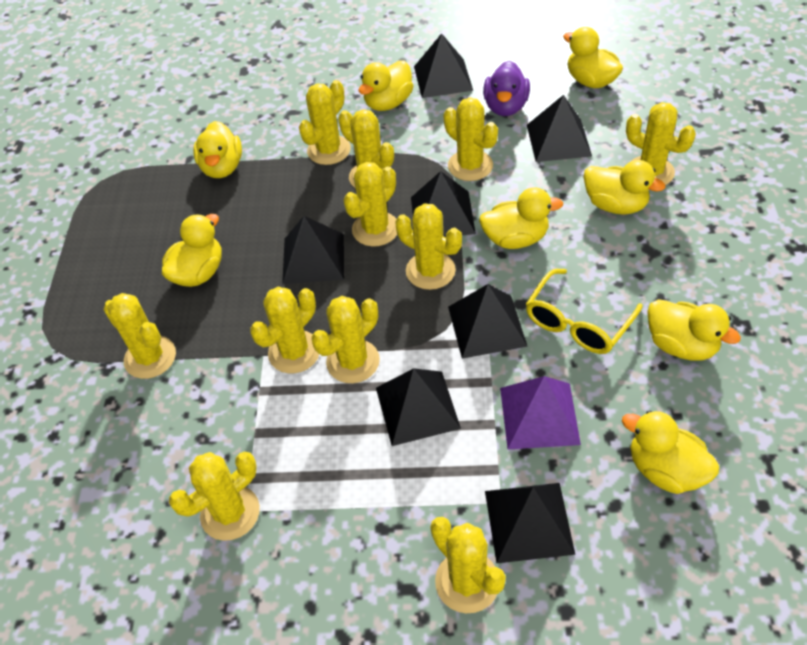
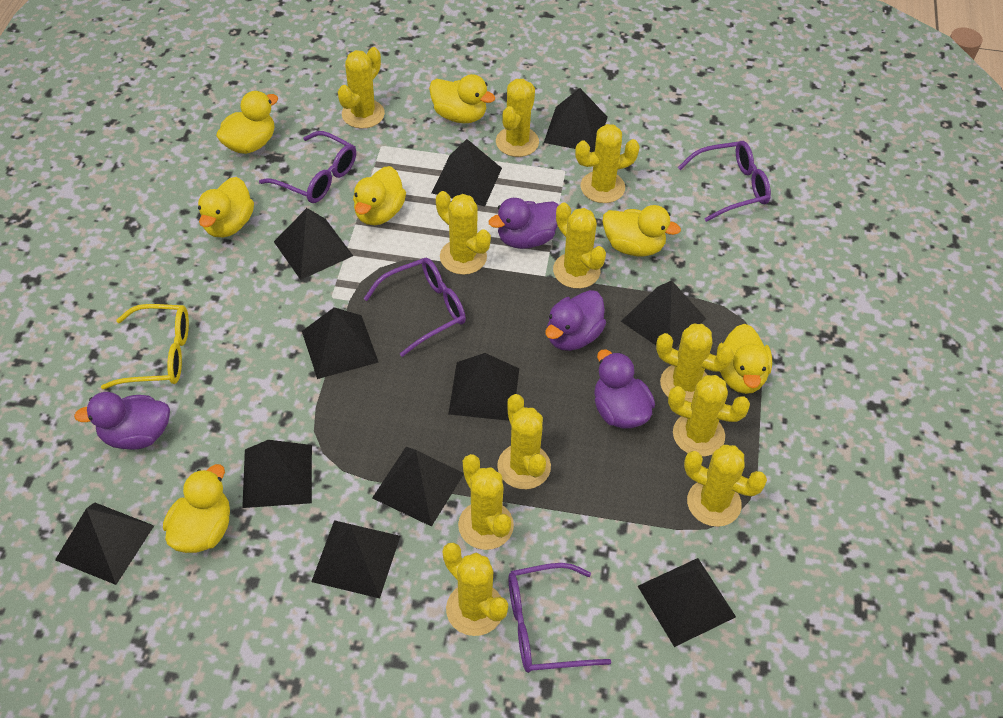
black pyramid: 7 -> 11
purple duck: 1 -> 4
purple glasses: 0 -> 4
purple pyramid: 1 -> 0
yellow duck: 8 -> 7

